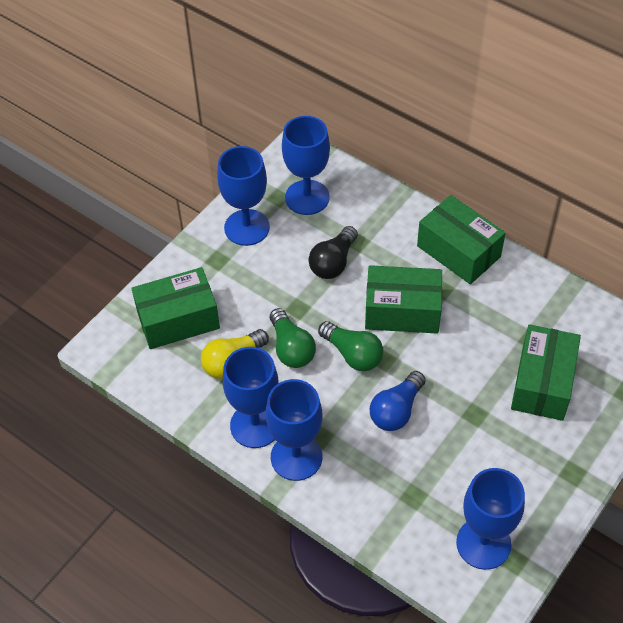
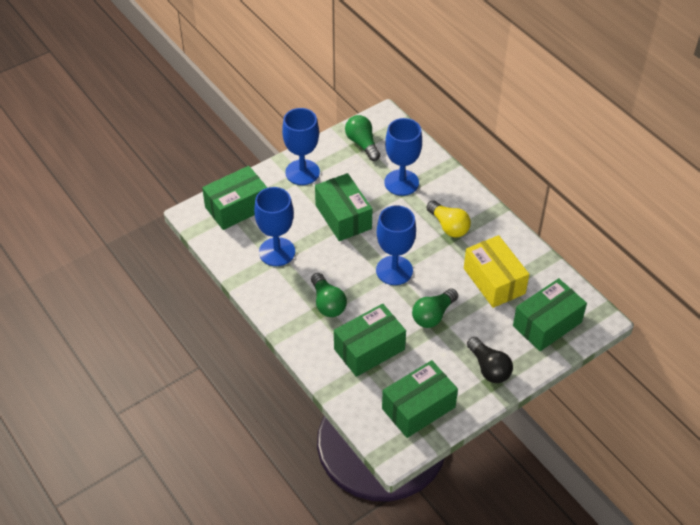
blue goblet: 5 -> 4
blue light bulb: 1 -> 0
green box: 4 -> 5
green light bulb: 2 -> 3
yellow box: 0 -> 1

